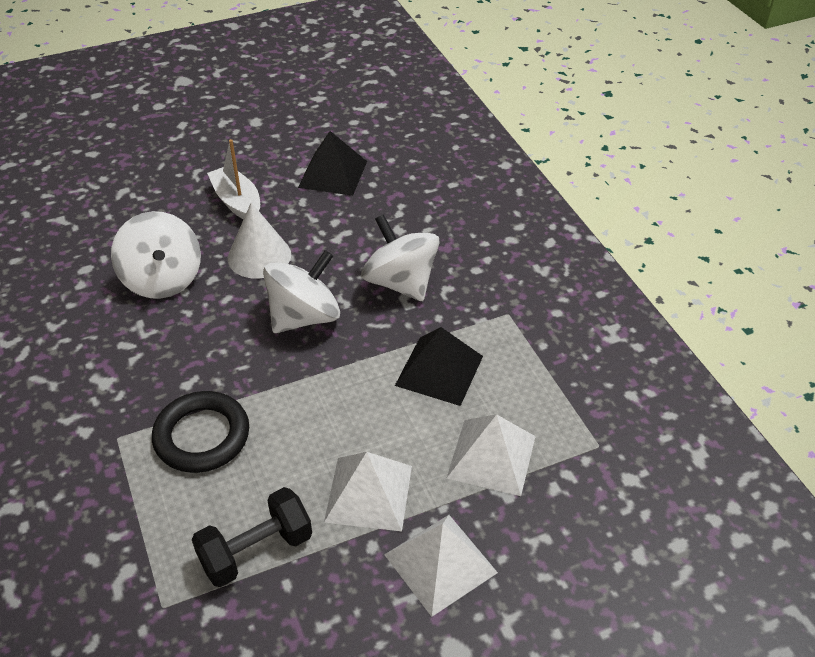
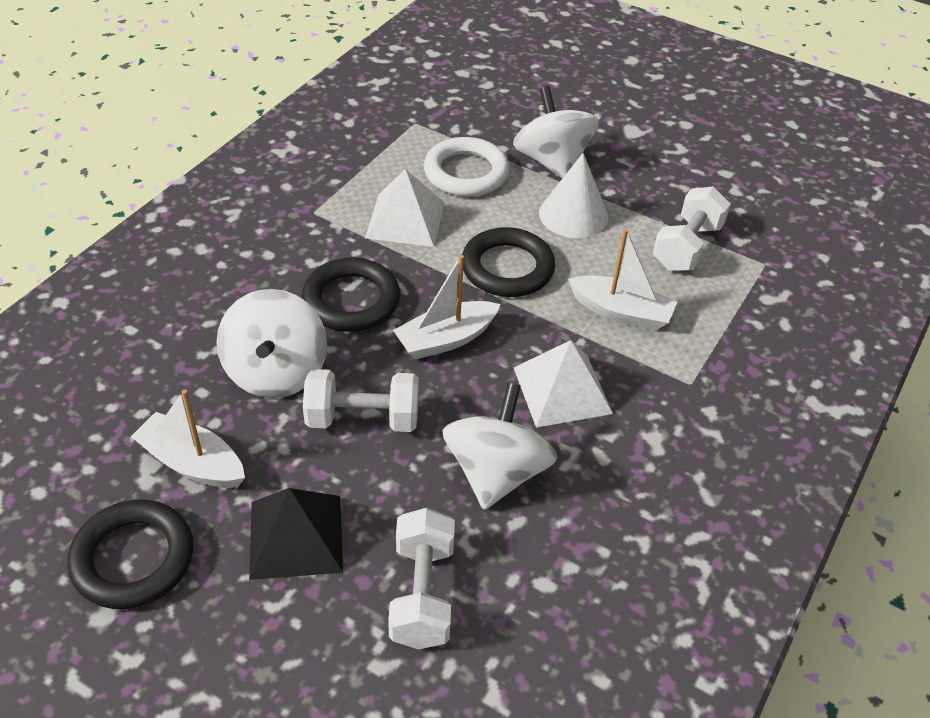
black dumbbell: 1 -> 0
black pyramid: 2 -> 1
black ring: 1 -> 3
white boat: 1 -> 3
white dumbbell: 0 -> 3
white pyramid: 3 -> 2
white ring: 0 -> 1

